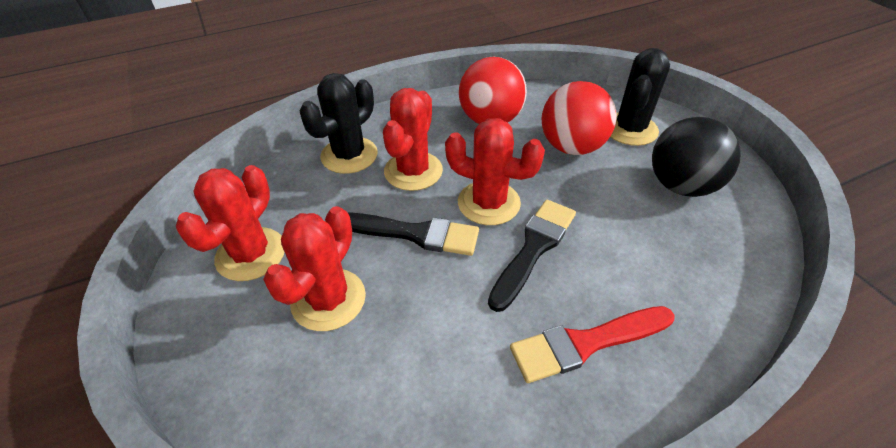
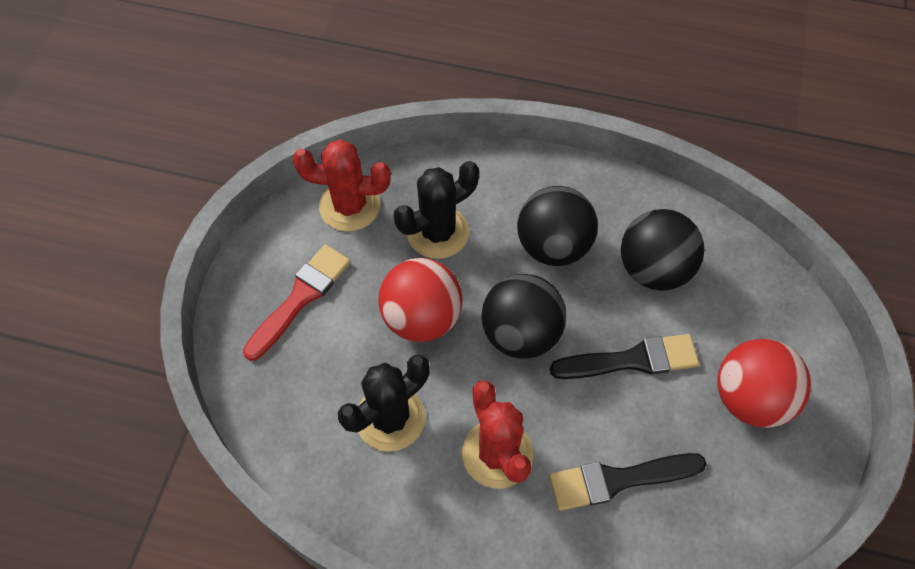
black ball: 1 -> 3
red cactus: 4 -> 2

